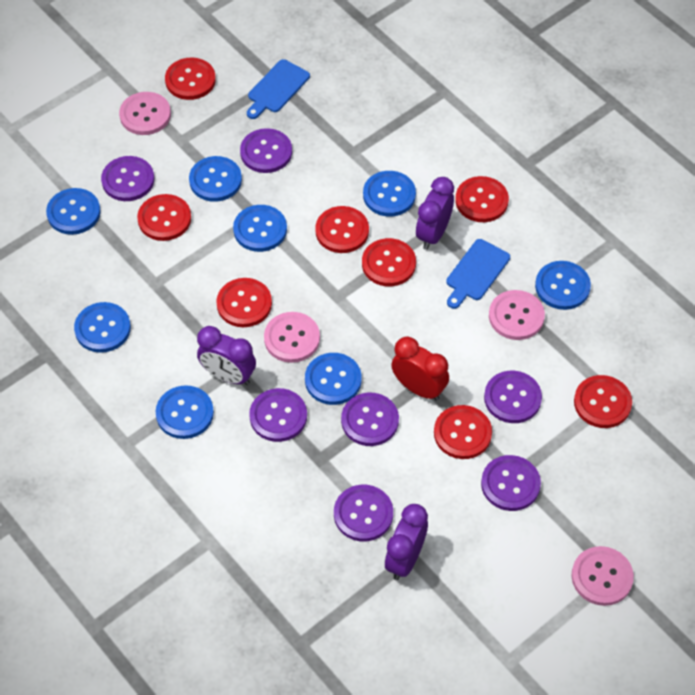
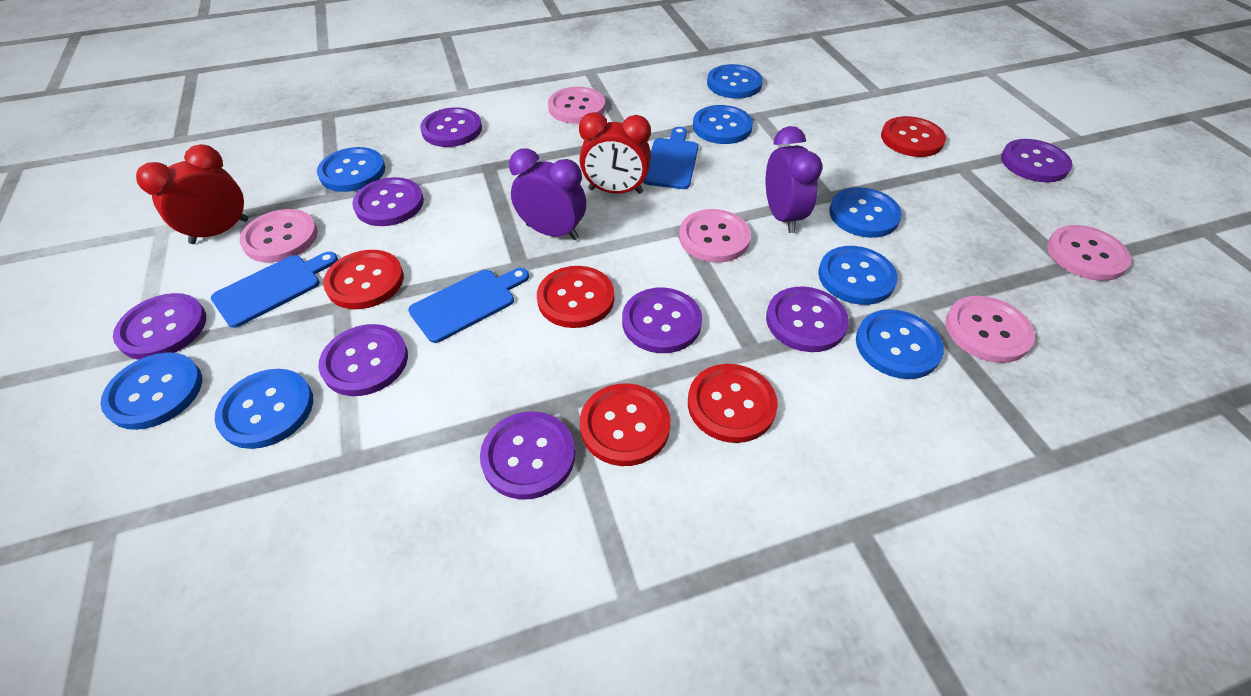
blue cutting board: 2 -> 3
pink button: 4 -> 5
purple button: 7 -> 8
purple clock: 3 -> 2
red button: 8 -> 5
red clock: 1 -> 2

